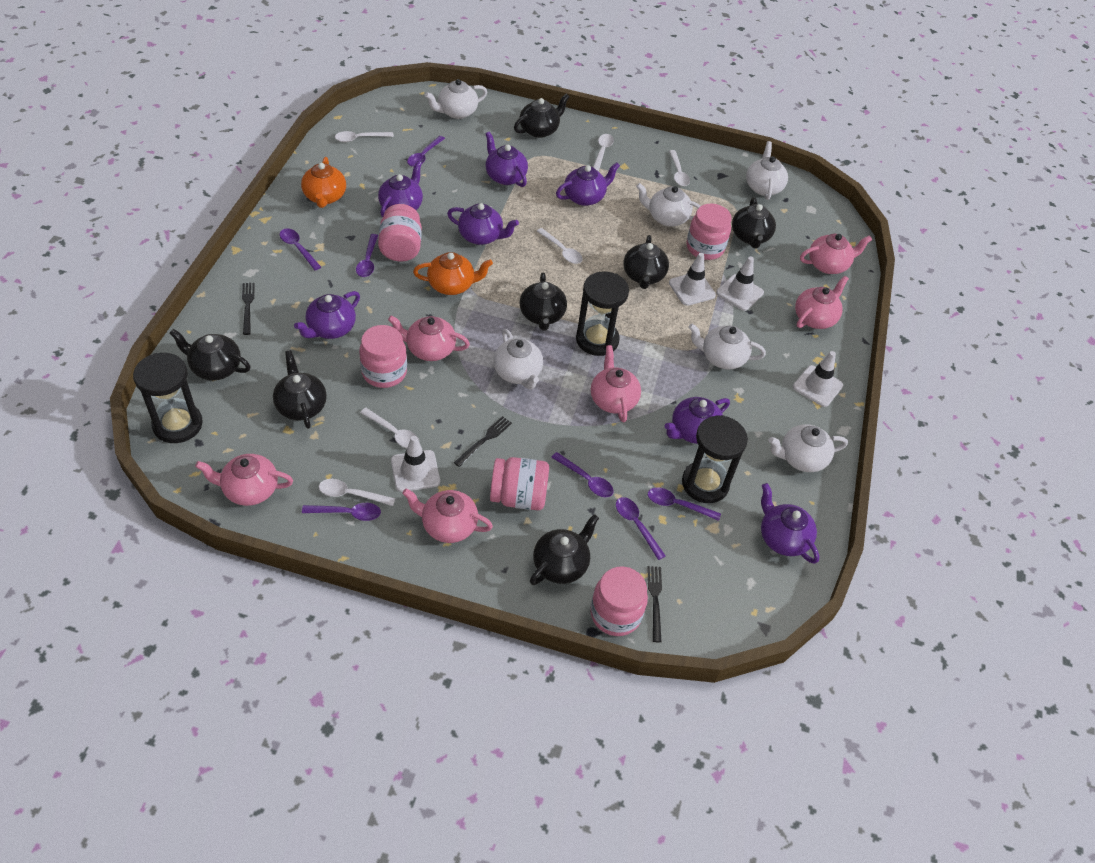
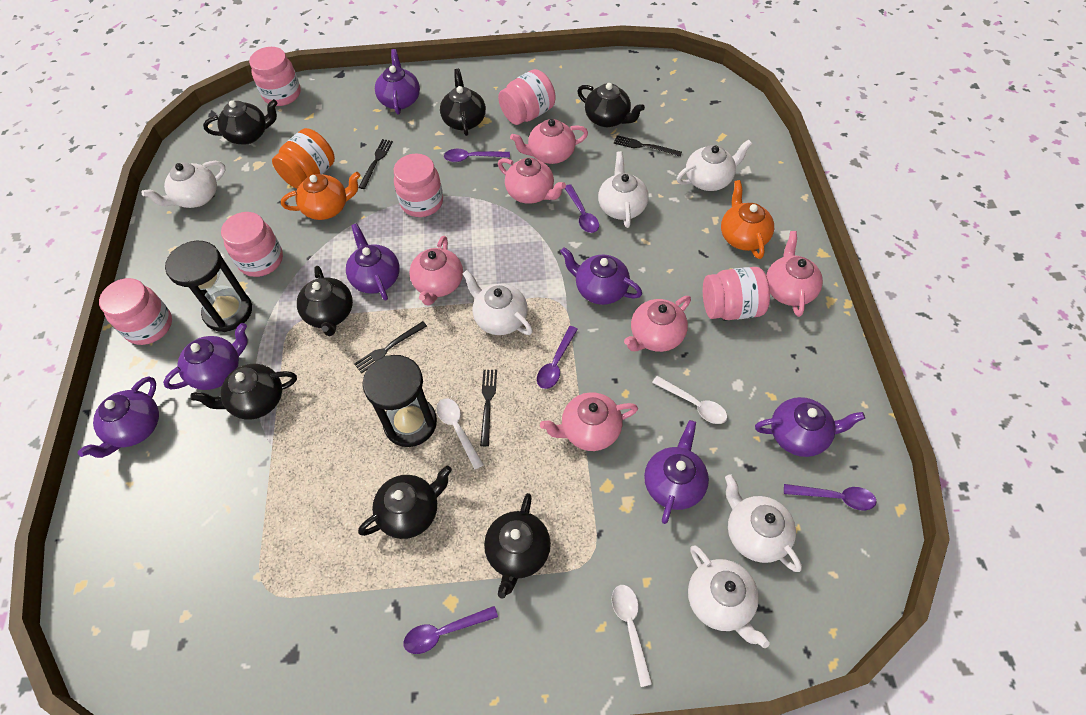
black fork: 3 -> 4
black hourglass: 3 -> 2
orange jar: 0 -> 1
pink jar: 5 -> 6
purple spoon: 7 -> 5
white spoon: 6 -> 3
white traffic cone: 4 -> 0

